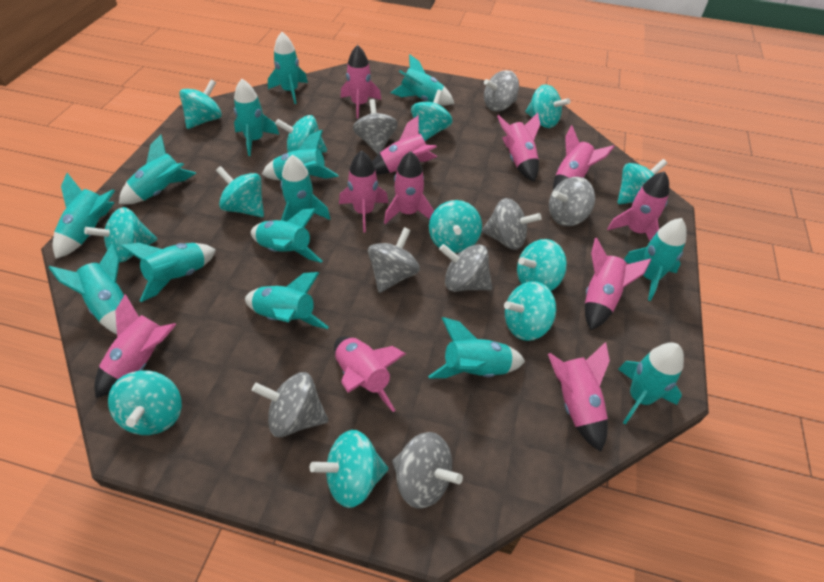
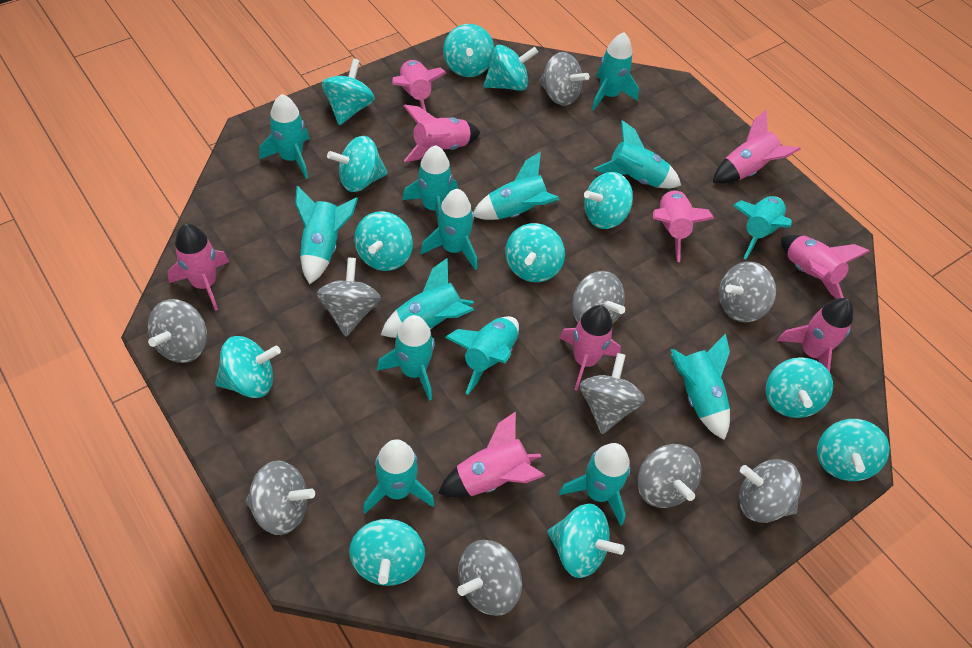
grey spinning top: 8 -> 10
pink rocket: 11 -> 9

